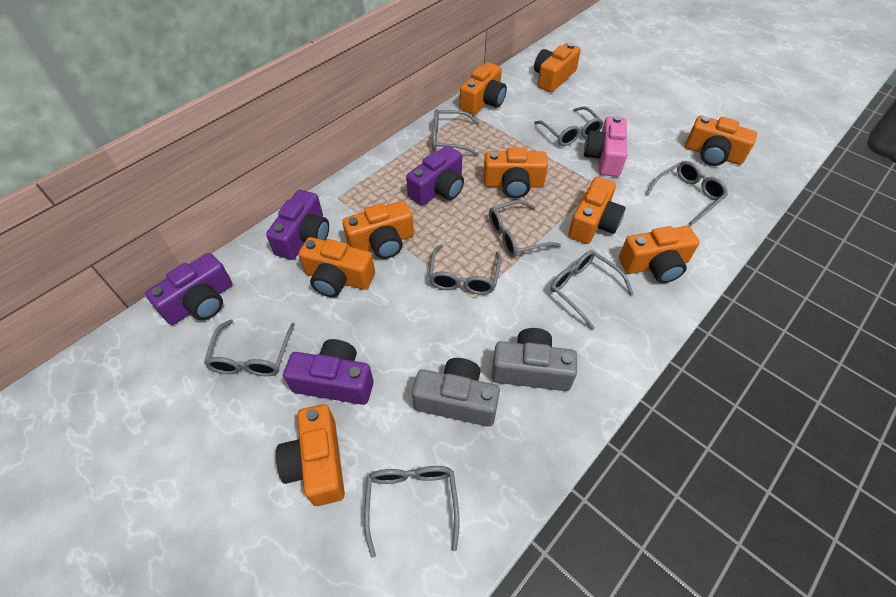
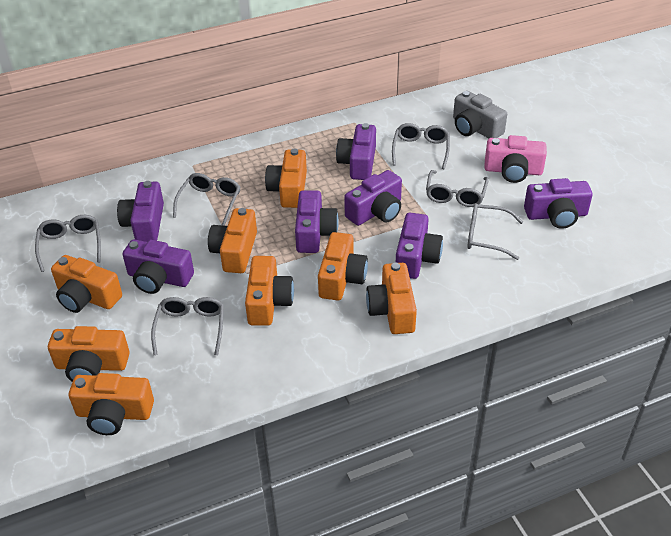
grey camera: 2 -> 1
grey glasses: 8 -> 6
orange camera: 9 -> 8
purple camera: 4 -> 7

